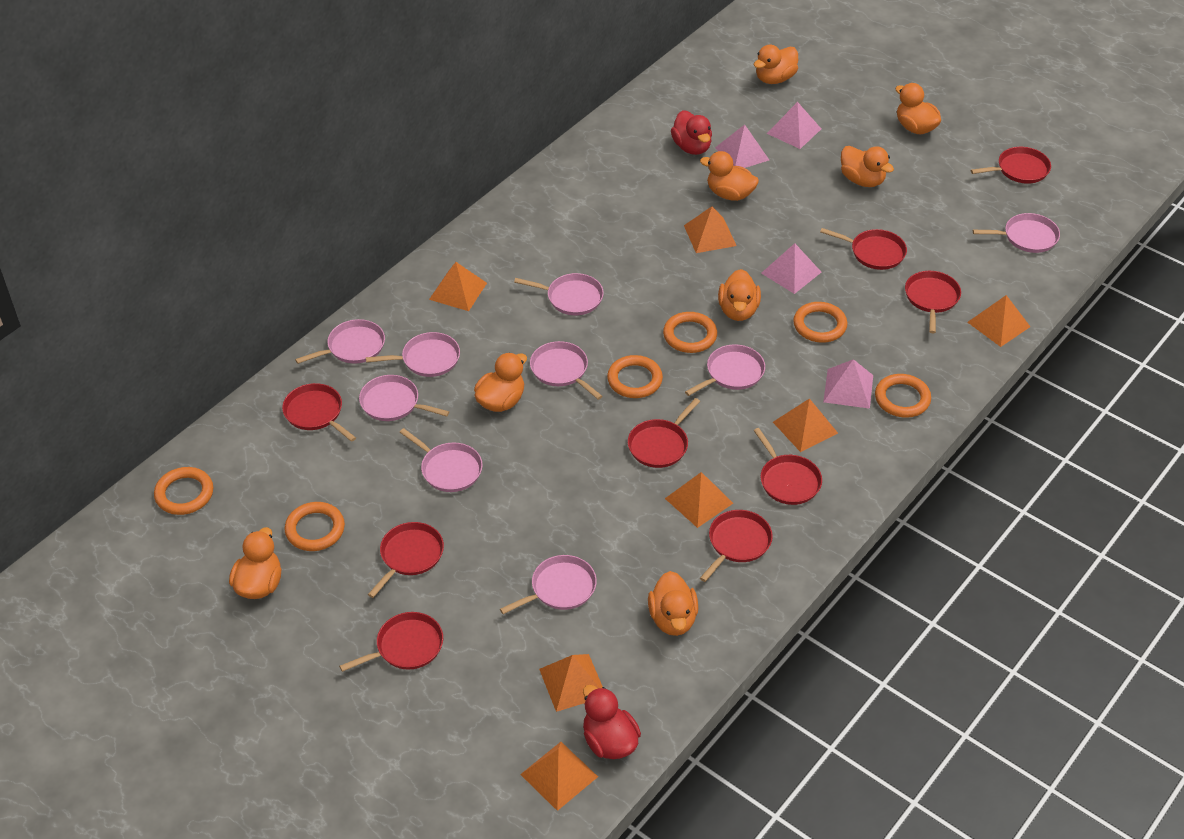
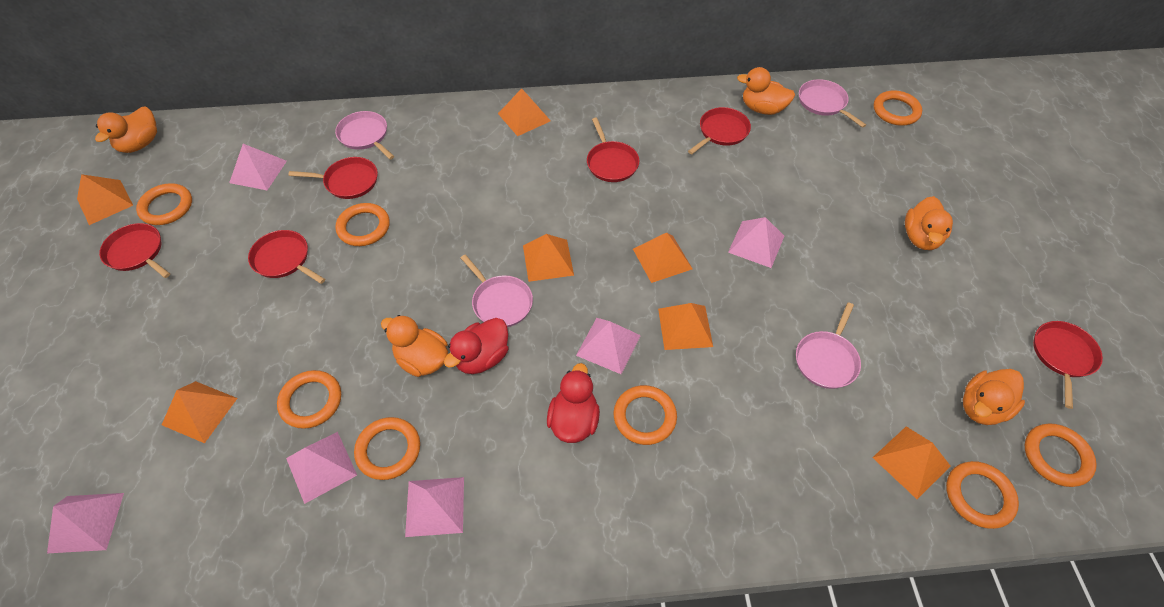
orange duck: 8 -> 5
orange ring: 6 -> 8
pink pan: 9 -> 4
pink pyramid: 4 -> 6
red pan: 9 -> 6

